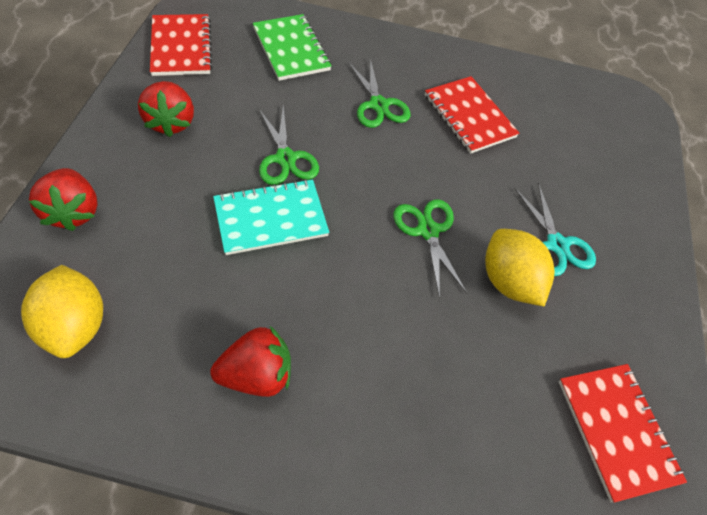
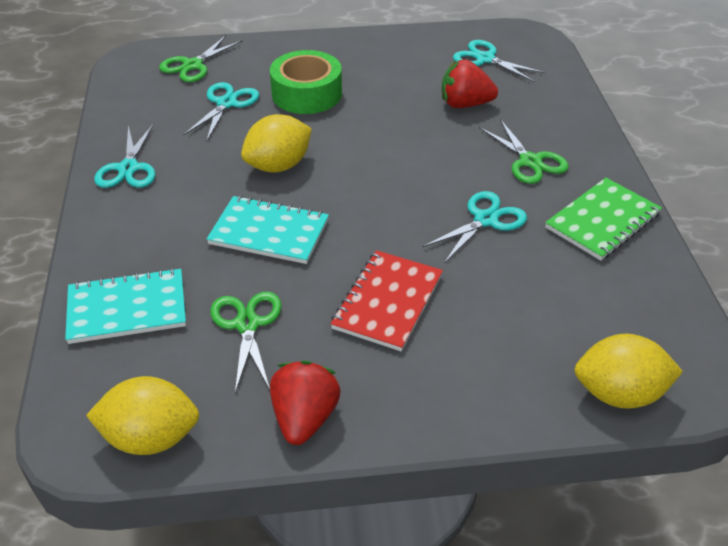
green tape: 0 -> 1
red notebook: 3 -> 1
red strawberry: 3 -> 2
turquoise notebook: 1 -> 2
turquoise scissors: 1 -> 4
yellow lemon: 2 -> 3

